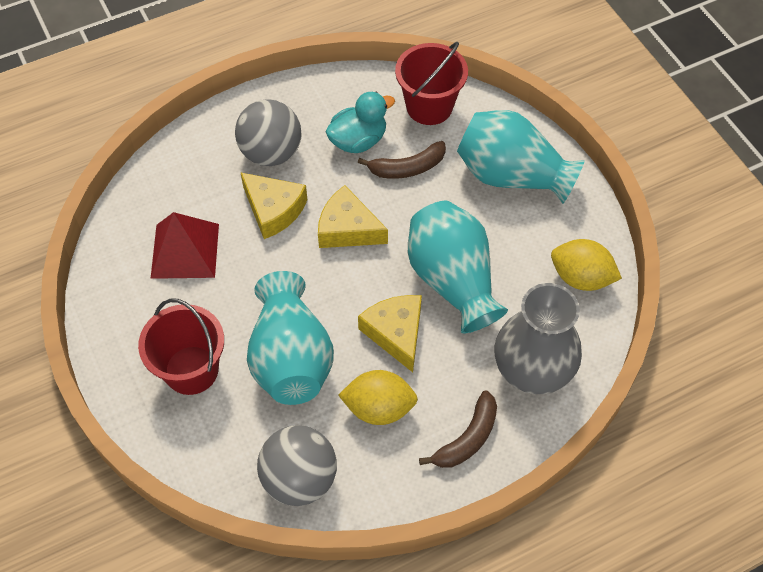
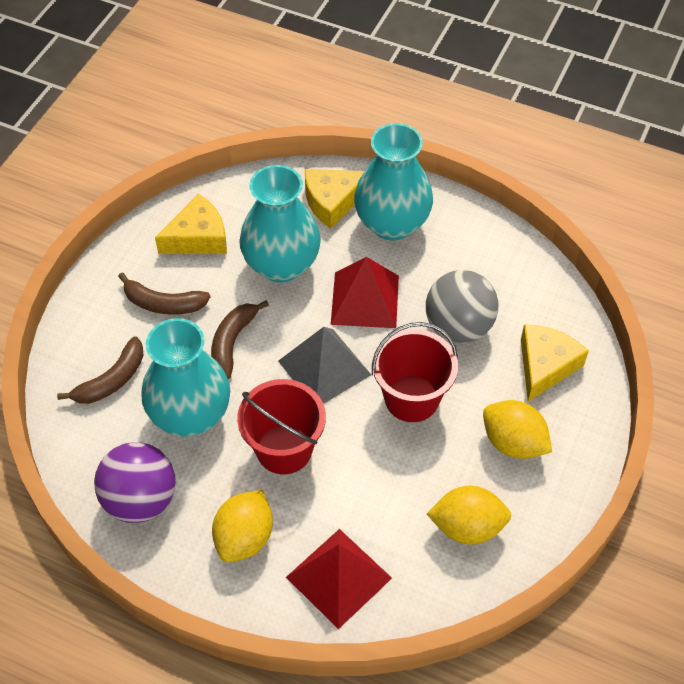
brown banana: 2 -> 3
grey ball: 2 -> 1
grey pyramid: 0 -> 1
grey vase: 1 -> 0
purple ball: 0 -> 1
red pyramid: 1 -> 2
turquoise duck: 1 -> 0
yellow lemon: 2 -> 3

